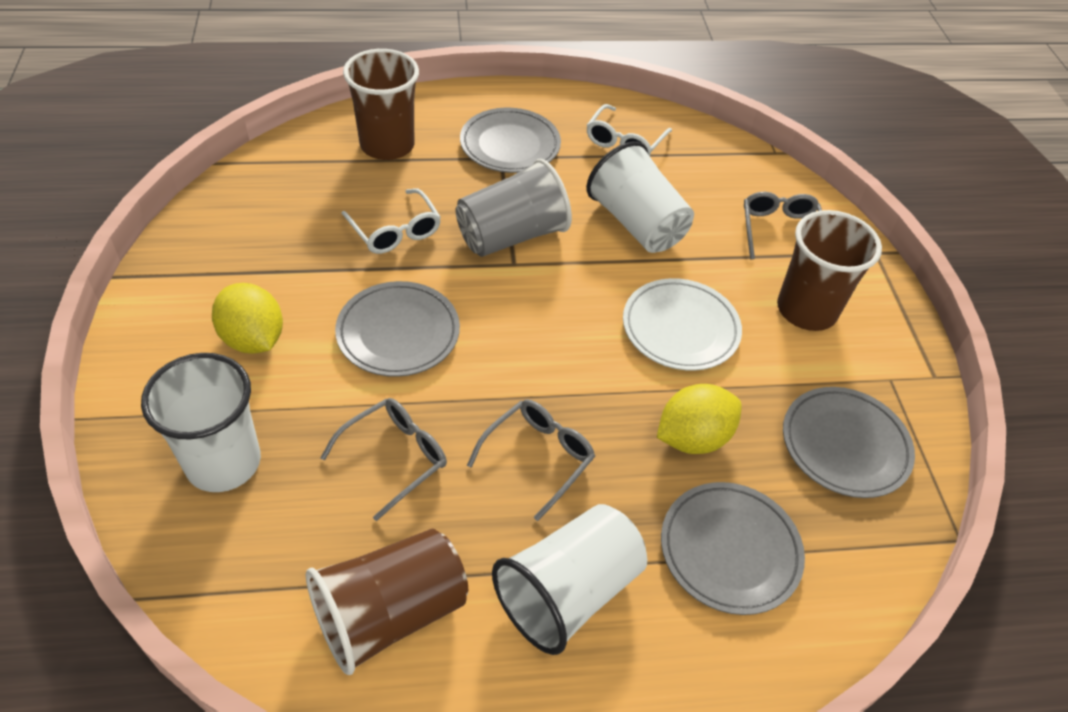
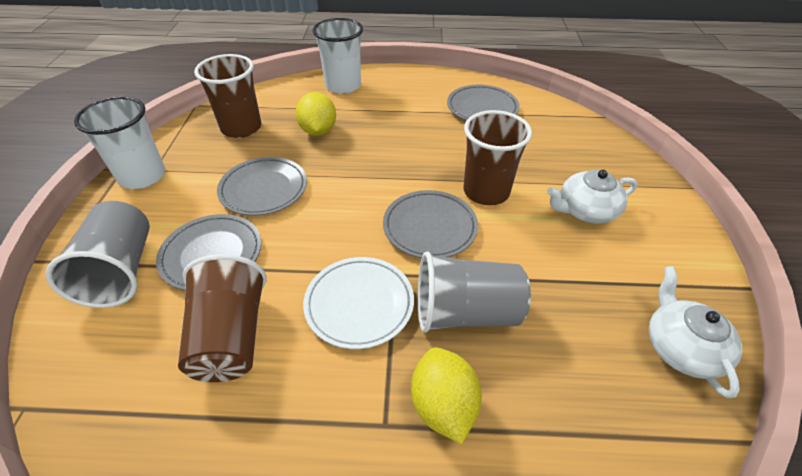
grey cup: 1 -> 2
grey glasses: 3 -> 0
white cup: 3 -> 2
white glasses: 2 -> 0
white teapot: 0 -> 2

